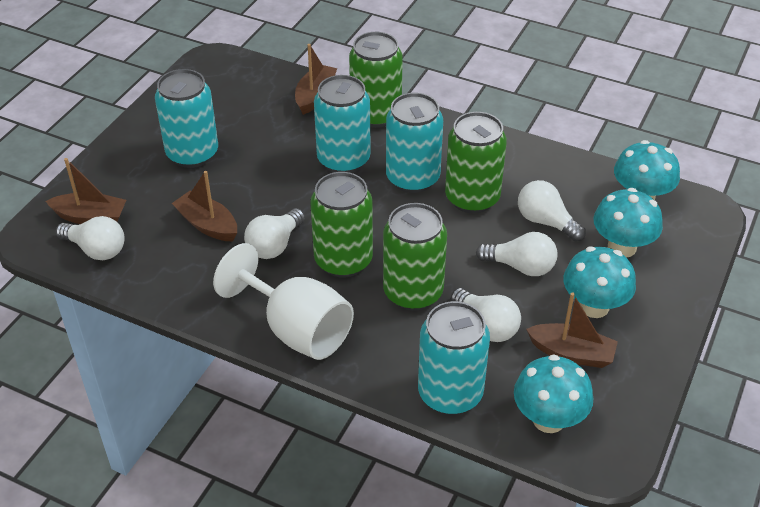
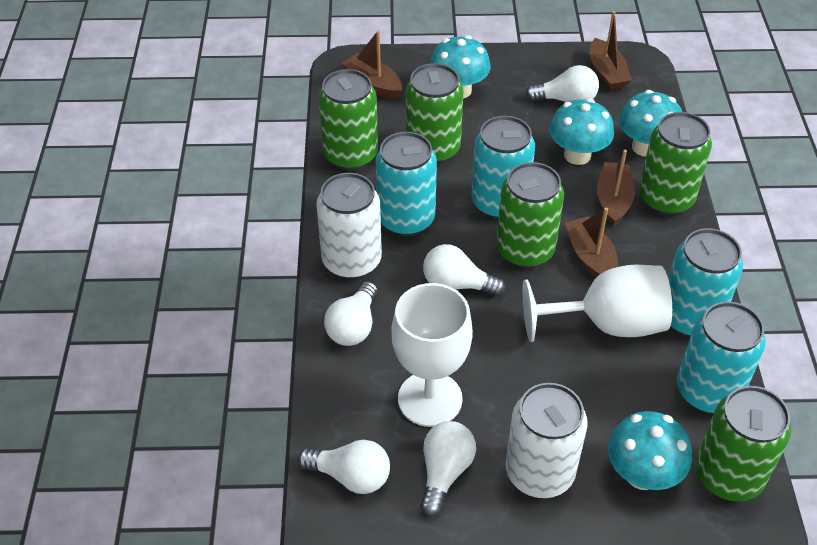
green can: 4 -> 5
white can: 0 -> 2
white goblet: 1 -> 2

